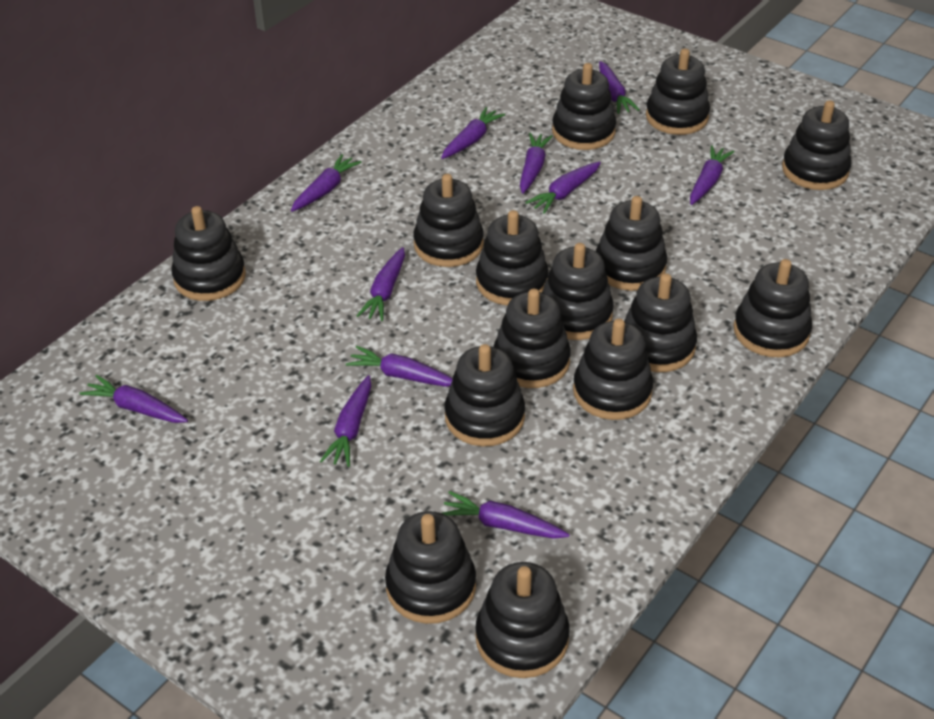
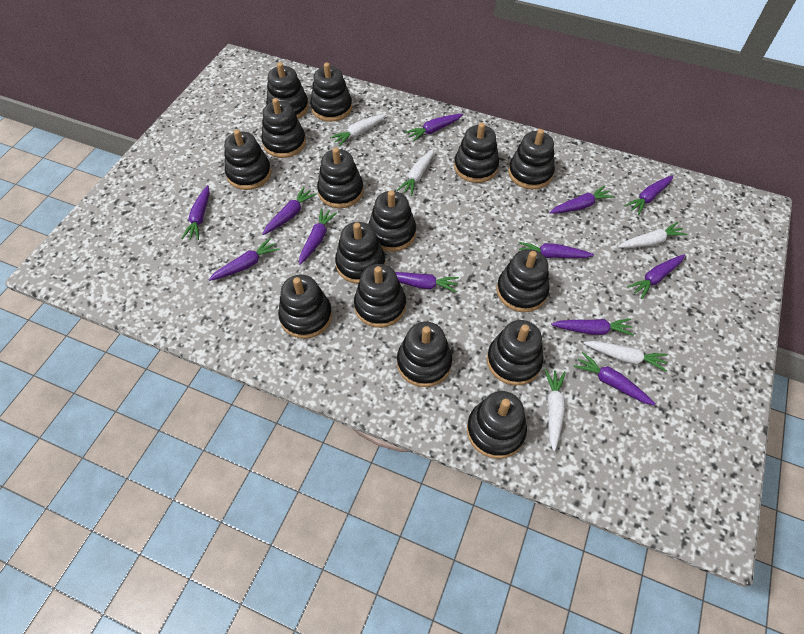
purple carrot: 11 -> 12
white carrot: 0 -> 5

